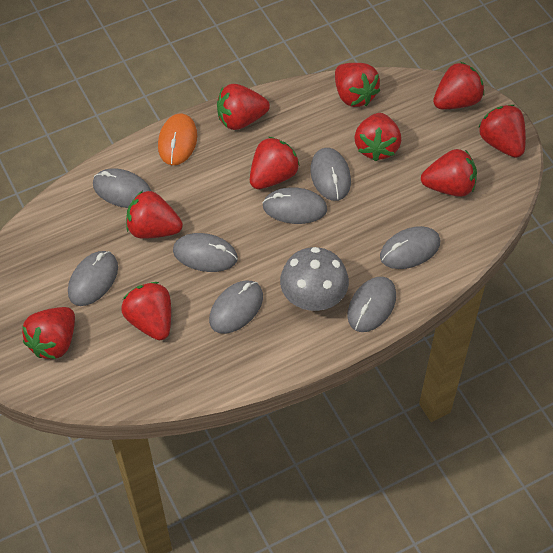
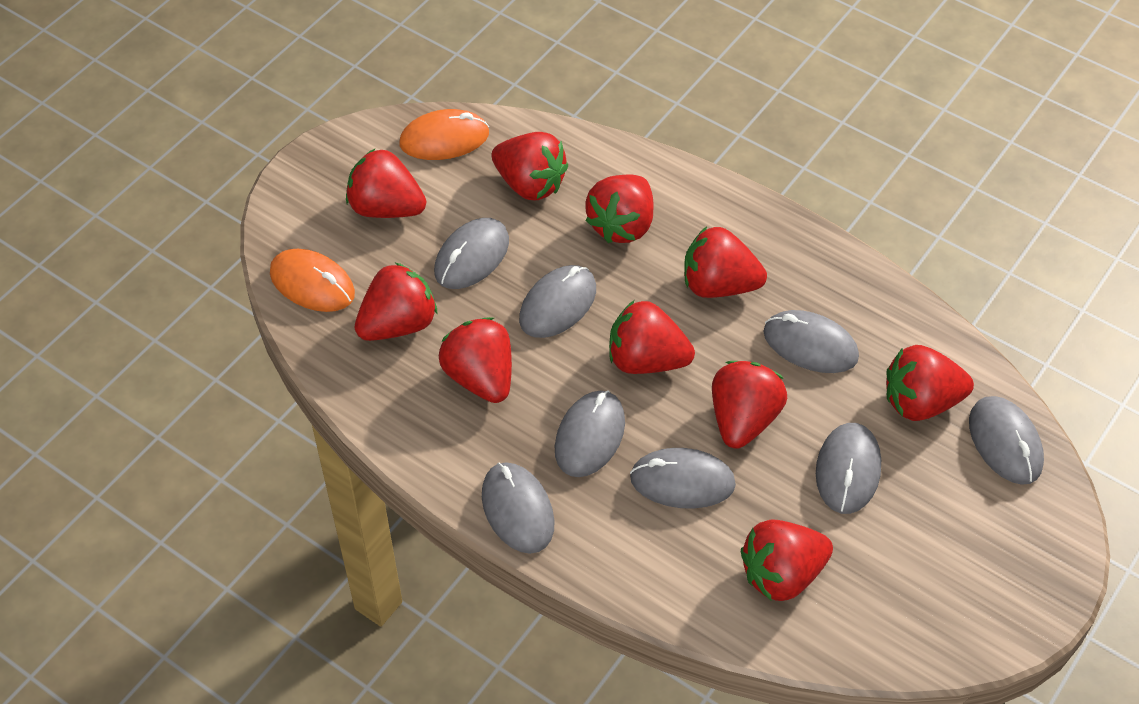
grey mushroom: 1 -> 0
orange mouse: 1 -> 2

